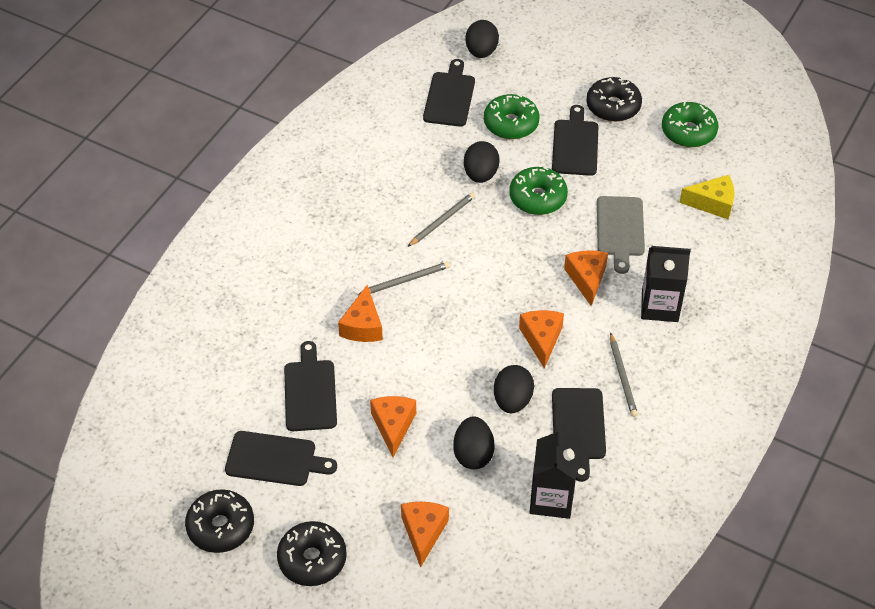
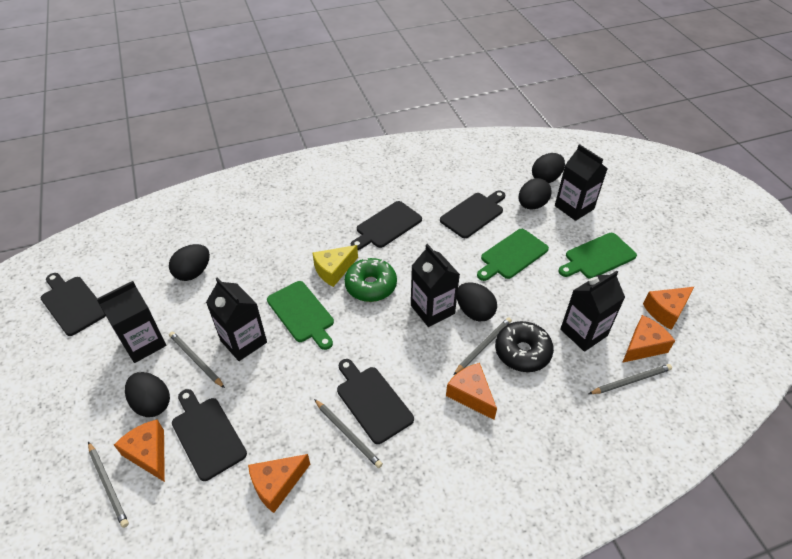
black carton: 2 -> 5
black donut: 3 -> 1
black egg: 4 -> 5
green cutting board: 0 -> 3
green donut: 3 -> 1
grey cutting board: 1 -> 0
grey pencil: 3 -> 5

